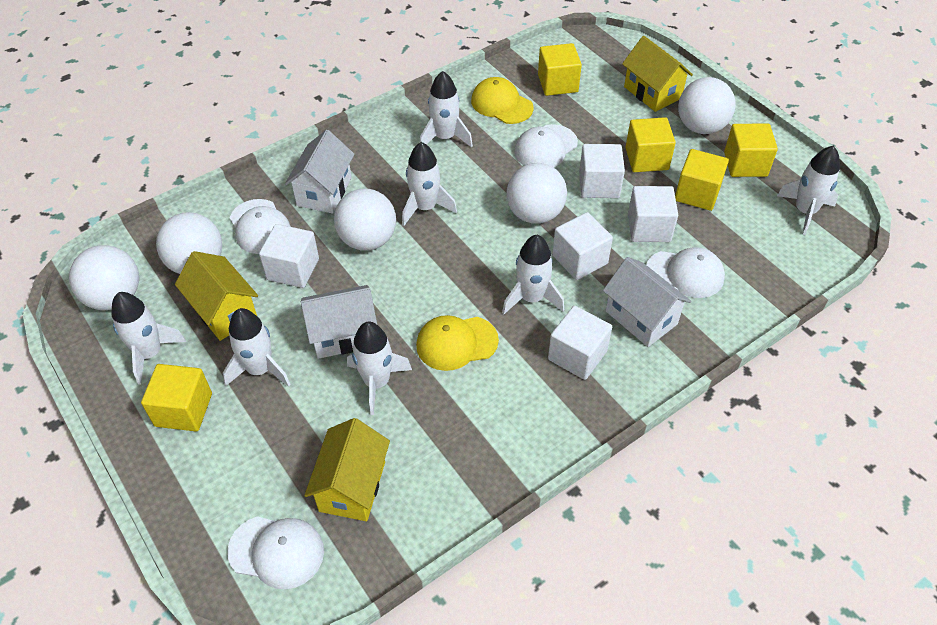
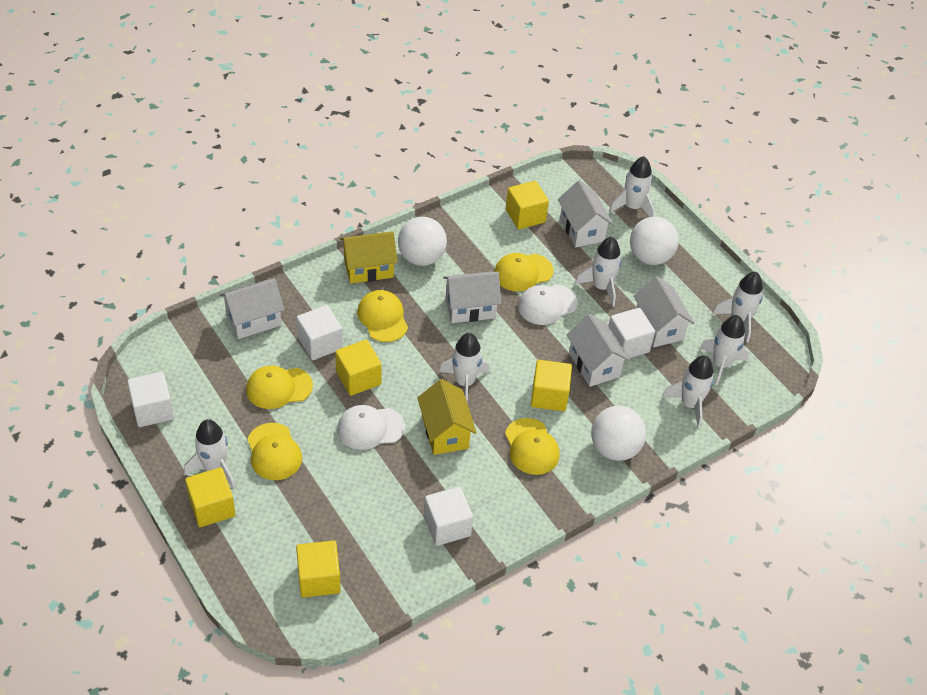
white ball: 5 -> 3
white cap: 4 -> 2
white cube: 5 -> 4
white house: 3 -> 5
yellow cap: 2 -> 5
yellow house: 3 -> 2

